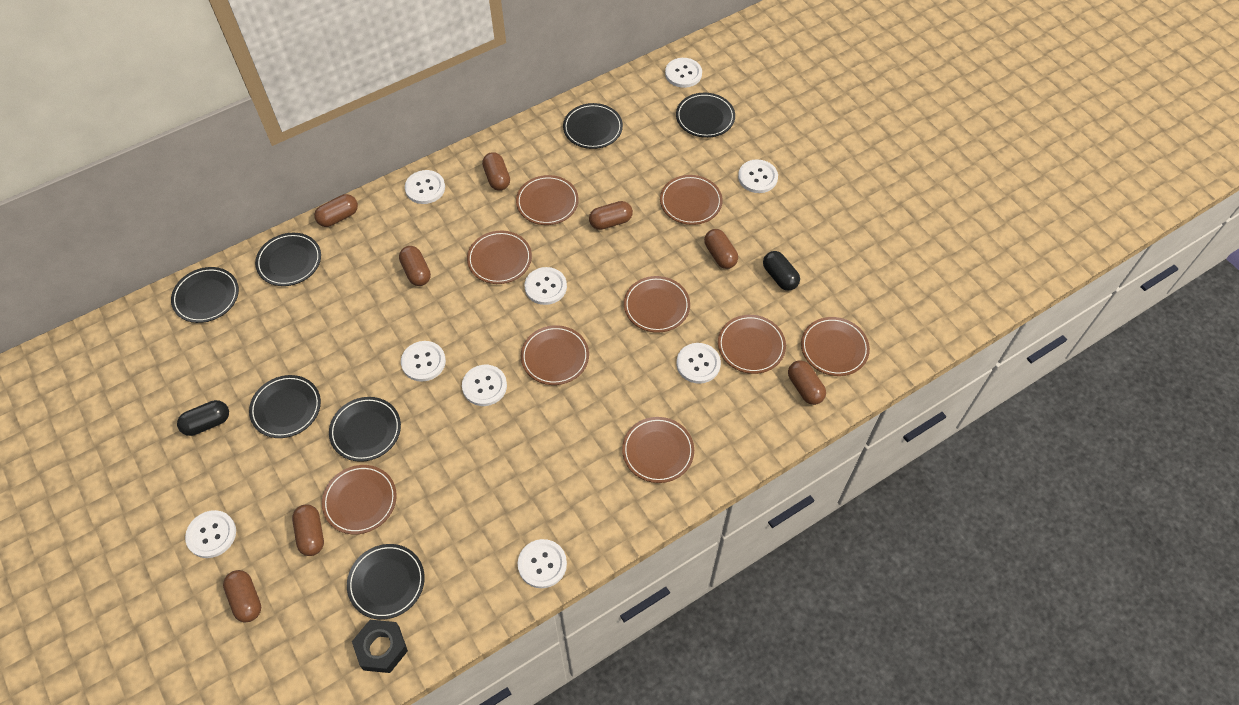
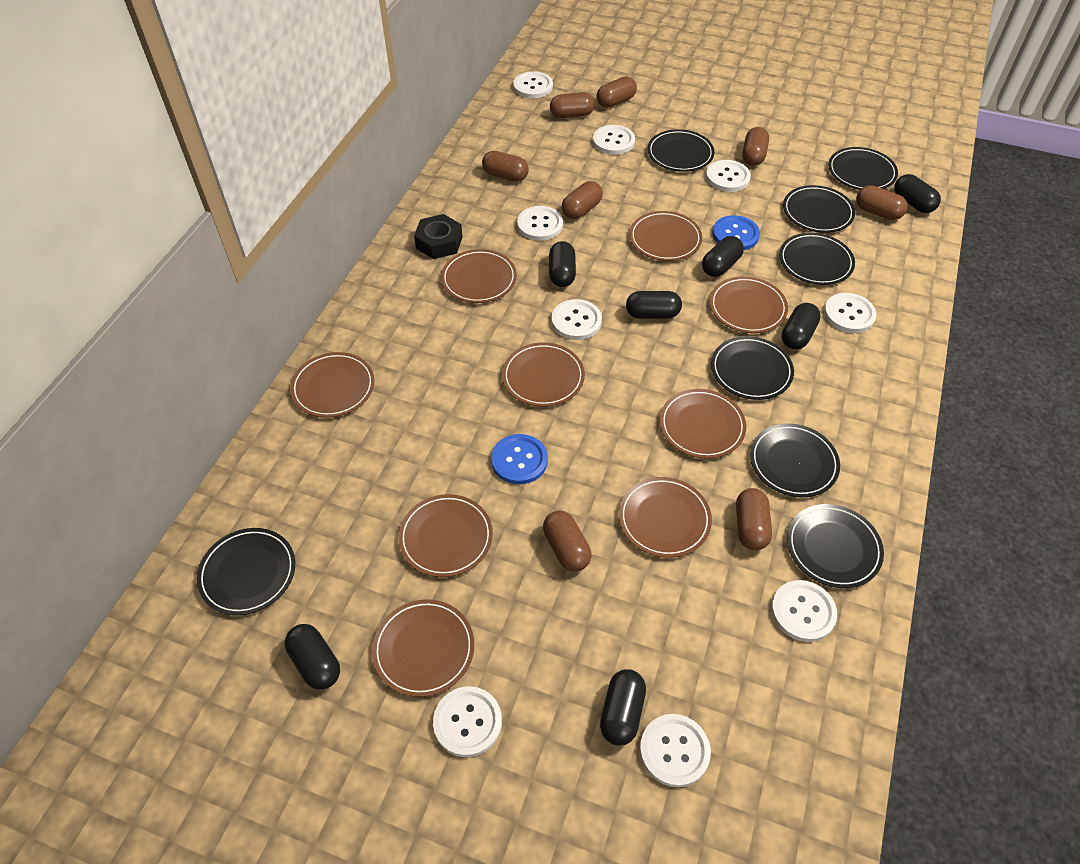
black capsule: 2 -> 7
black plate: 7 -> 8
blue button: 0 -> 2

